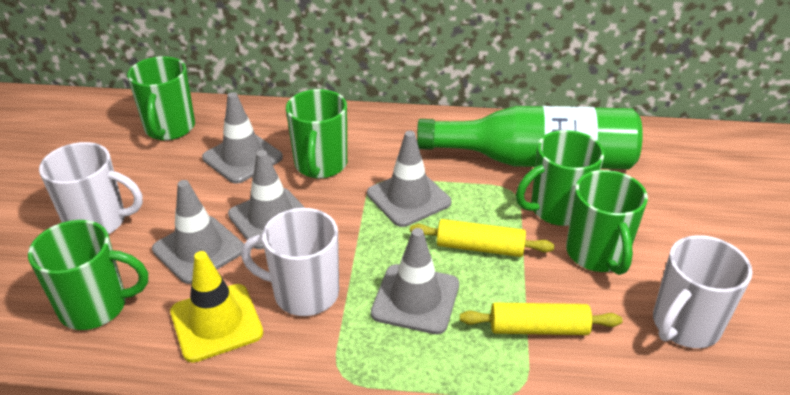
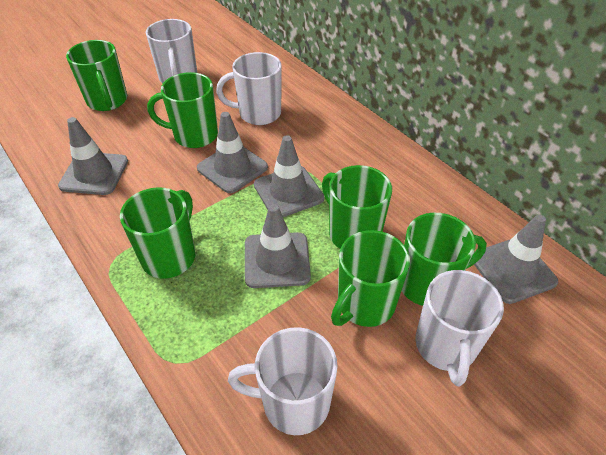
green bottle: 1 -> 0
green mug: 5 -> 6
white mug: 3 -> 4
yellow rolling pin: 2 -> 0
yellow traffic cone: 1 -> 0

